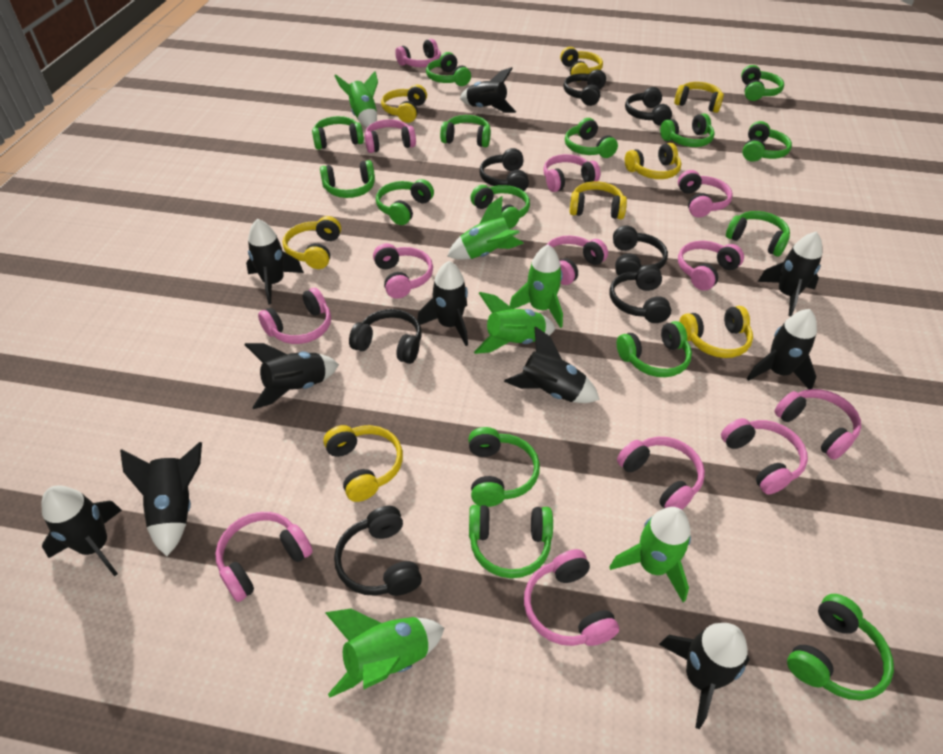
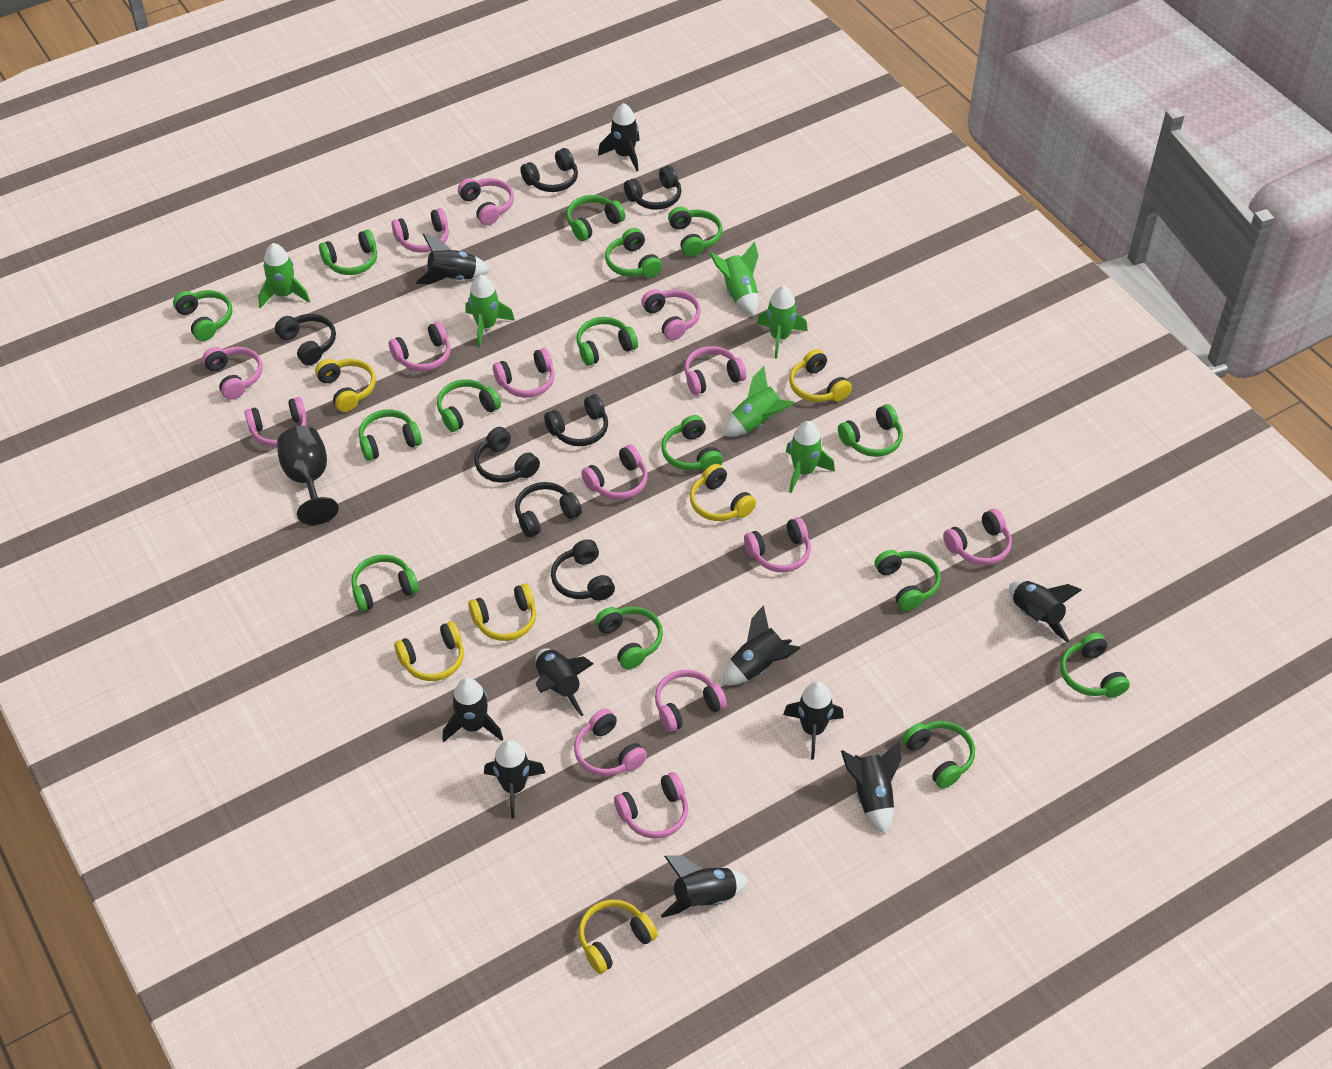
black goblet: 0 -> 1
pink headphones: 13 -> 14
yellow headphones: 8 -> 6

